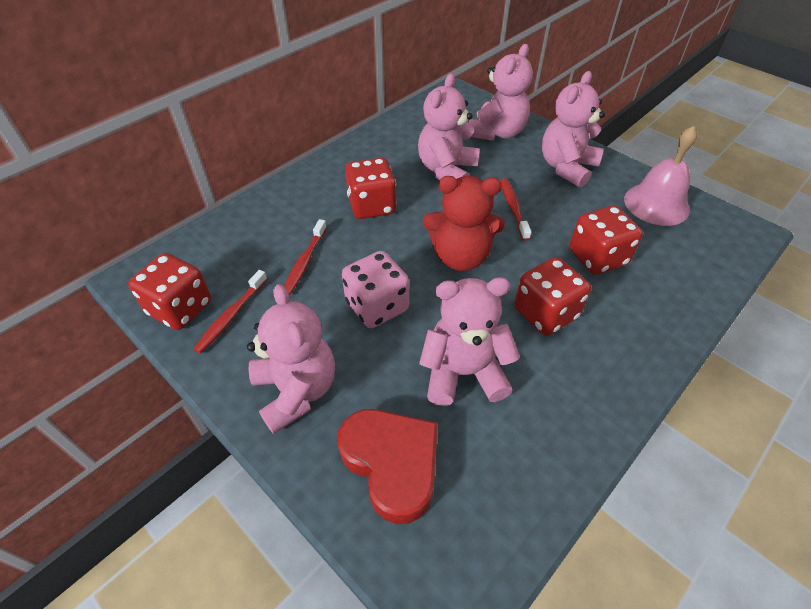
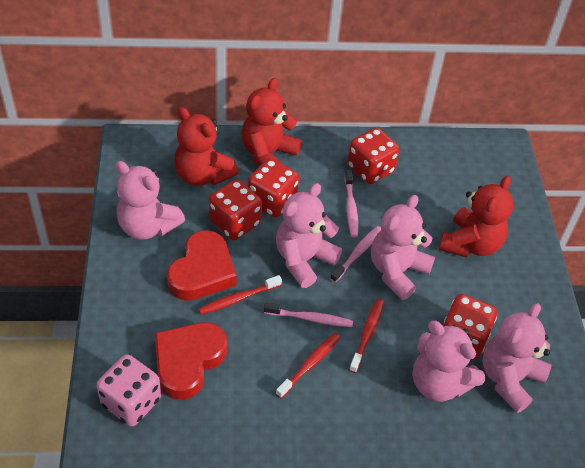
pink bell: 1 -> 0
pink toothbrush: 0 -> 3
red heart: 1 -> 2
red teddy bear: 1 -> 3

